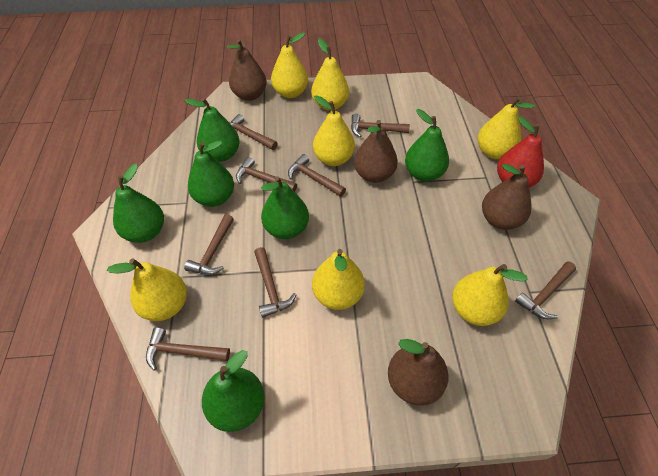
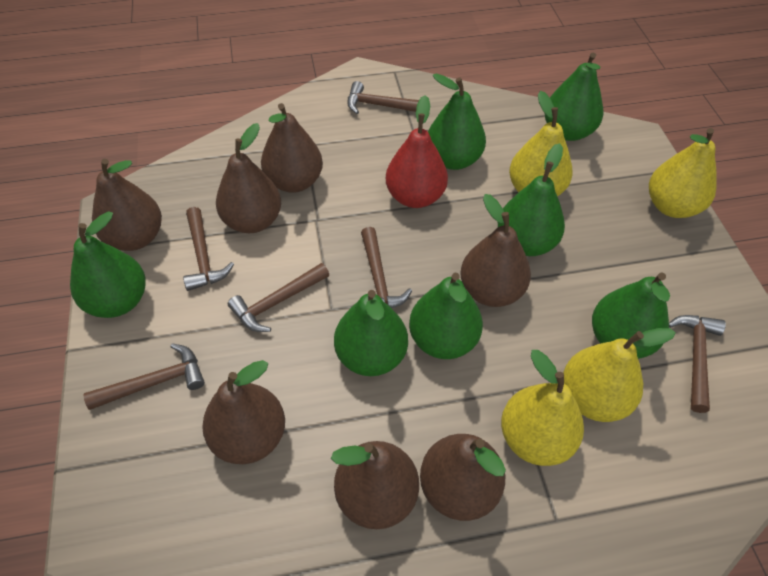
brown hammer: 8 -> 6
brown pear: 4 -> 7
green pear: 6 -> 7
yellow pear: 7 -> 4

